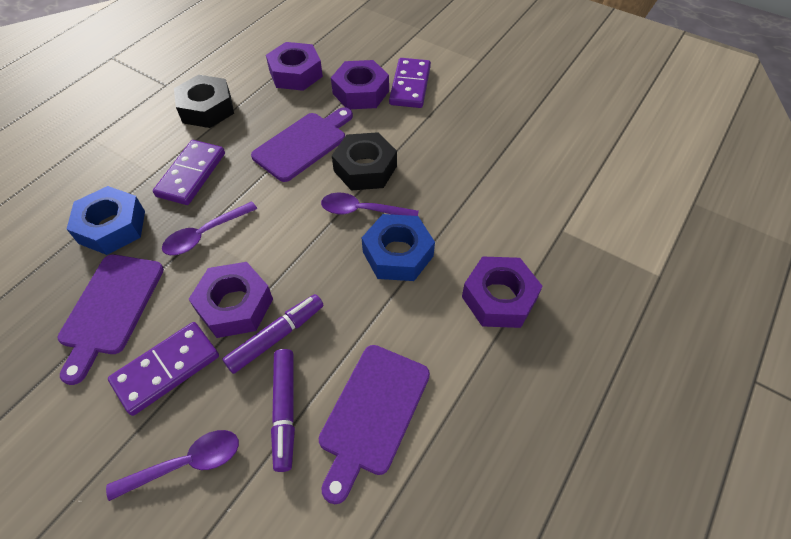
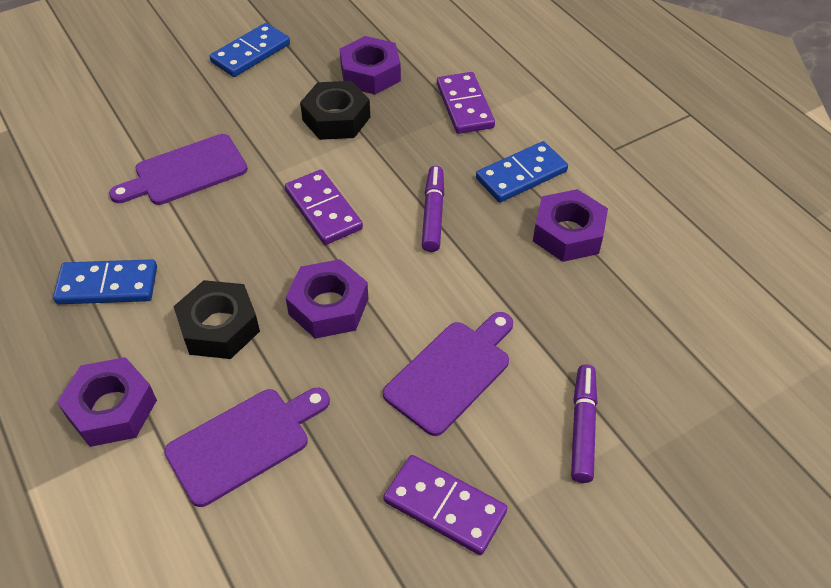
blue domino: 0 -> 3
blue nut: 2 -> 0
purple spoon: 3 -> 0

